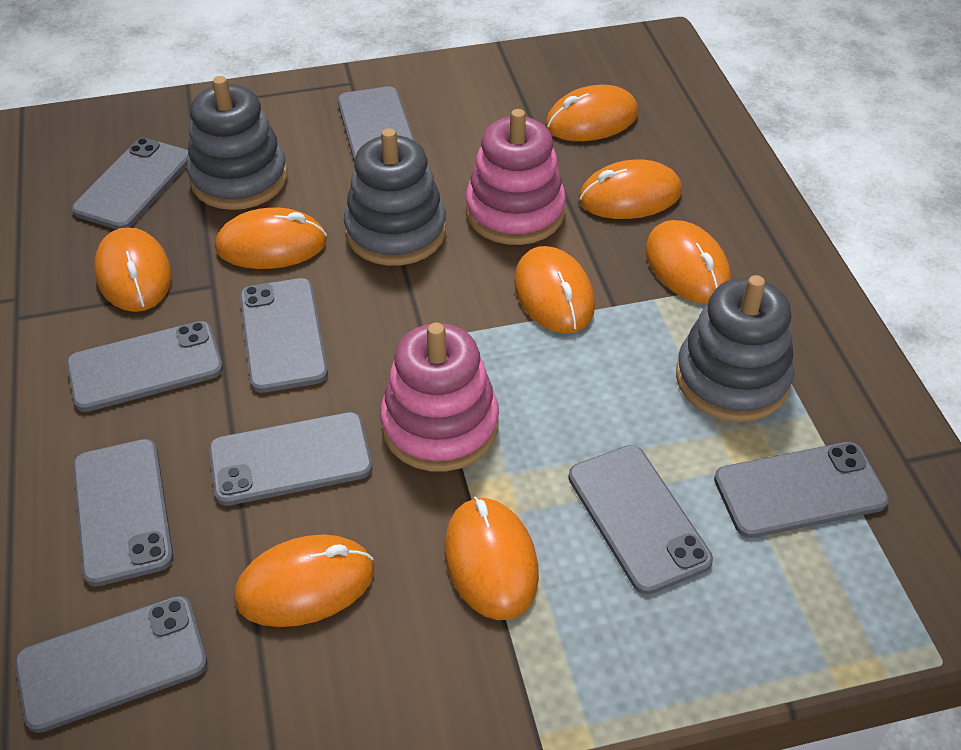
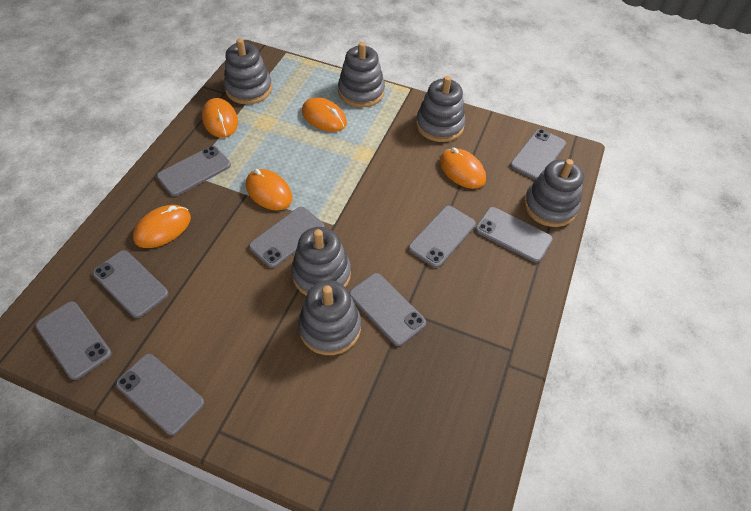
grey stacking toy: 3 -> 6
orange mouse: 8 -> 5
pink stacking toy: 2 -> 0

